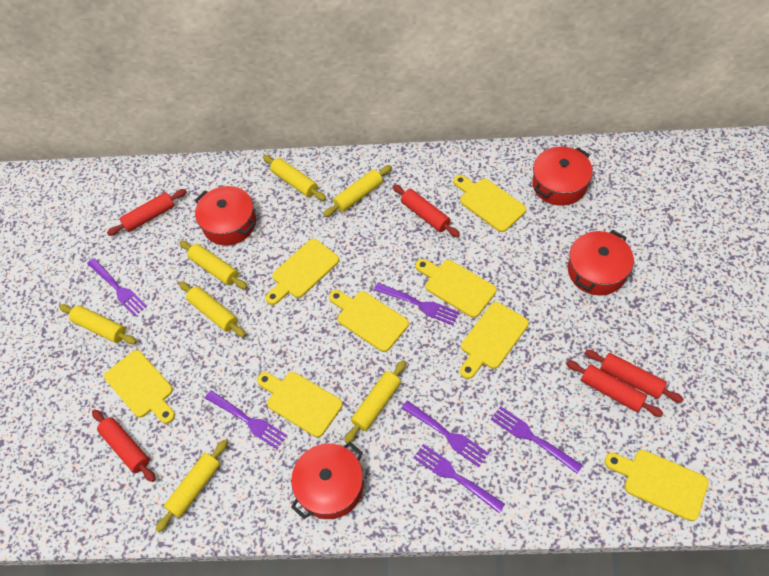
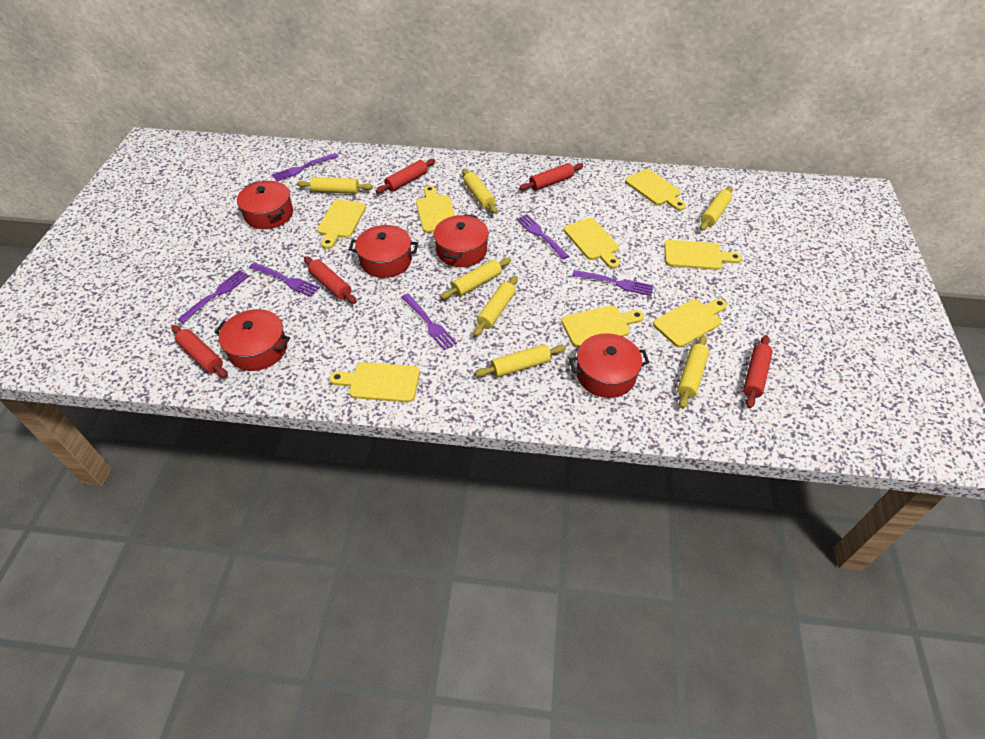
red pot: 4 -> 5

